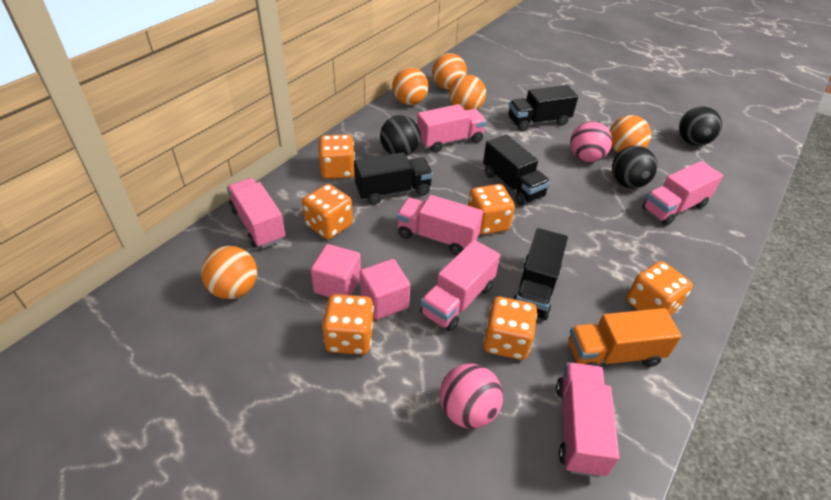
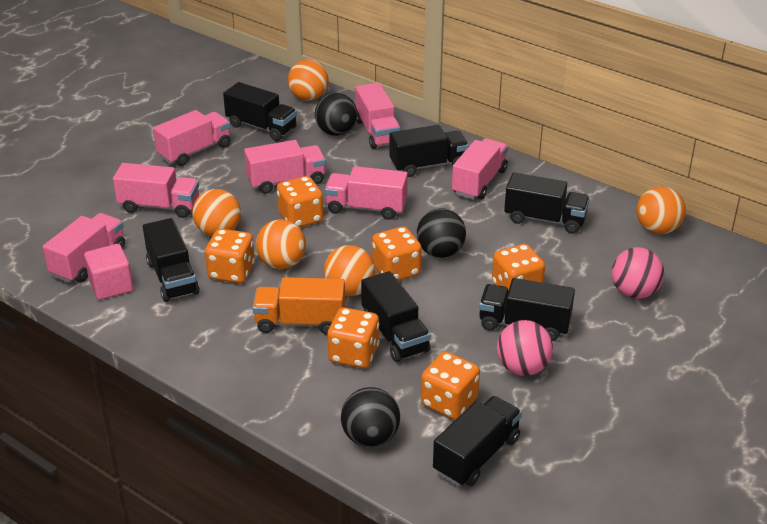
black truck: 4 -> 7
pink cube: 2 -> 1
pink truck: 6 -> 7

